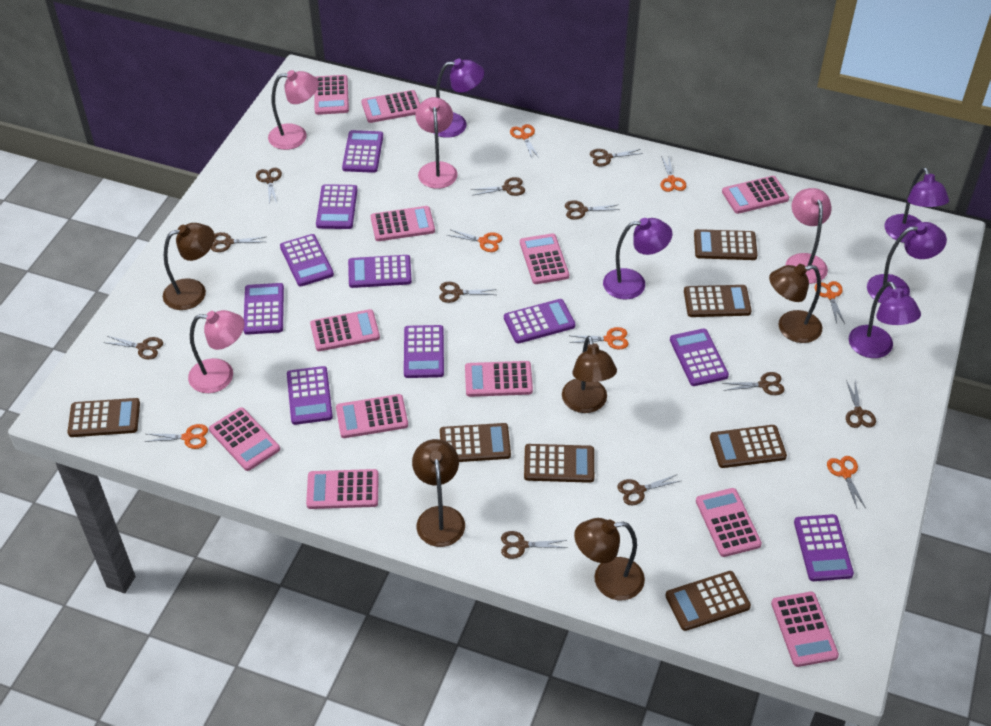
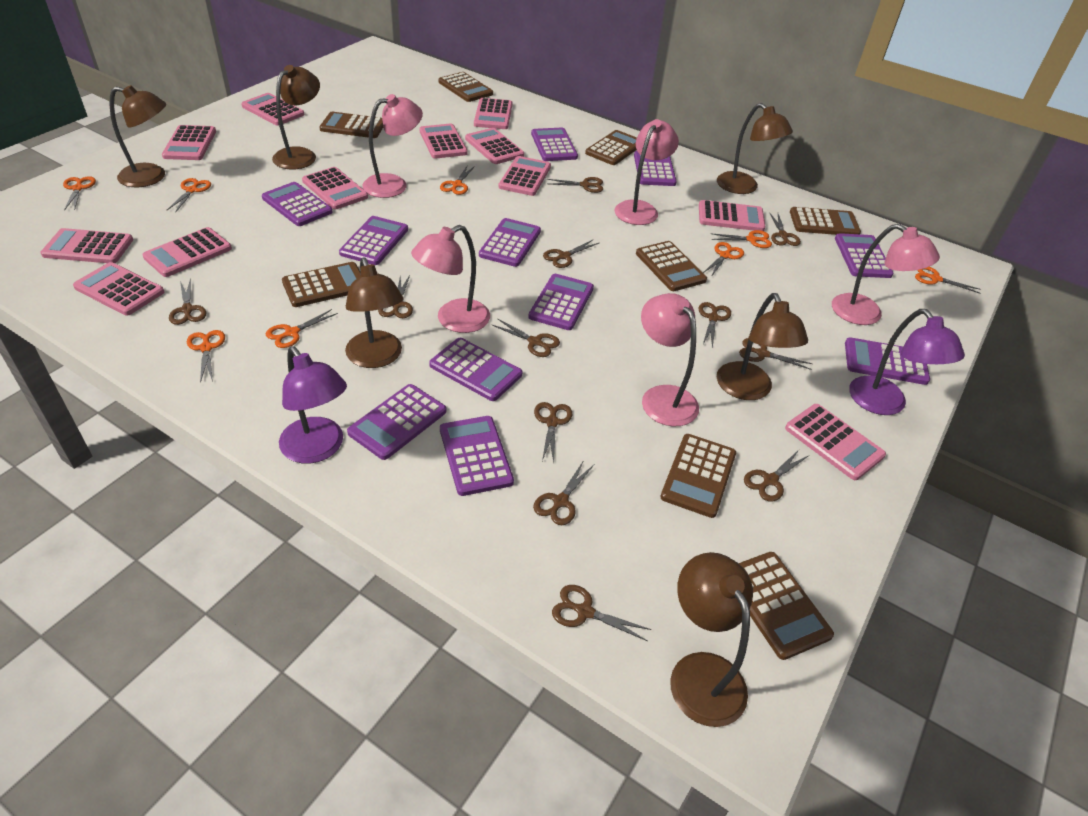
brown calculator: 7 -> 8
brown lamp: 5 -> 6
brown scissors: 11 -> 12
orange scissors: 7 -> 8
pink lamp: 4 -> 5
purple calculator: 10 -> 11
purple lamp: 5 -> 2

